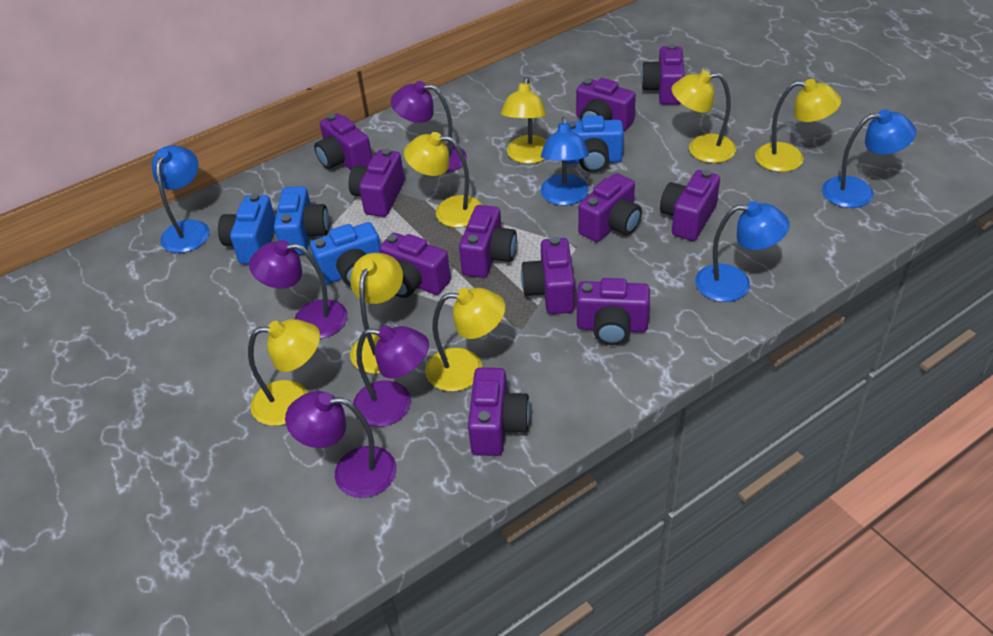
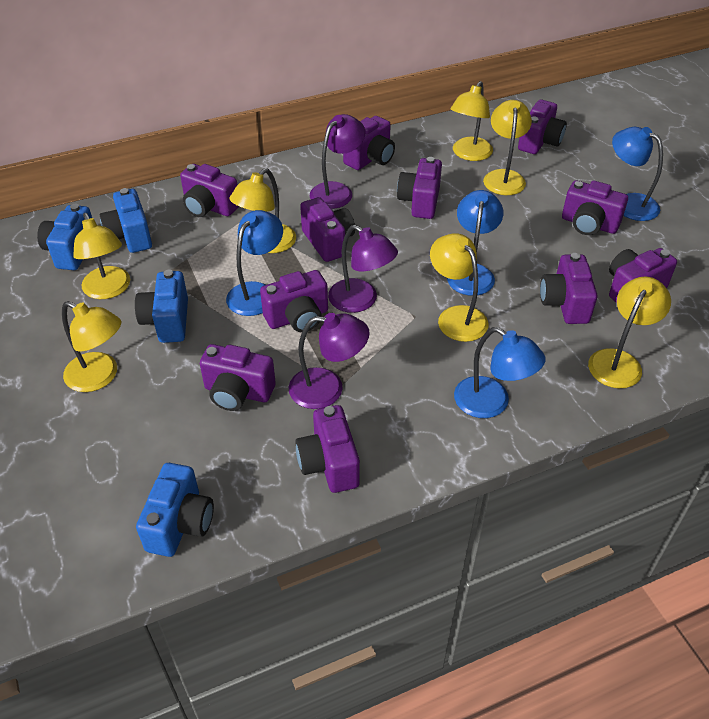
purple lamp: 4 -> 3

